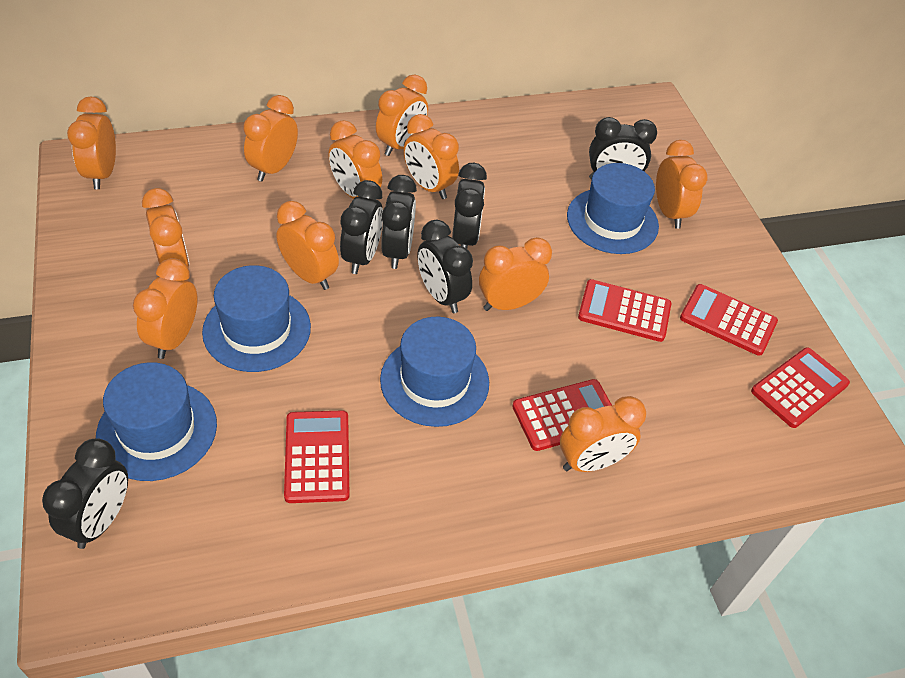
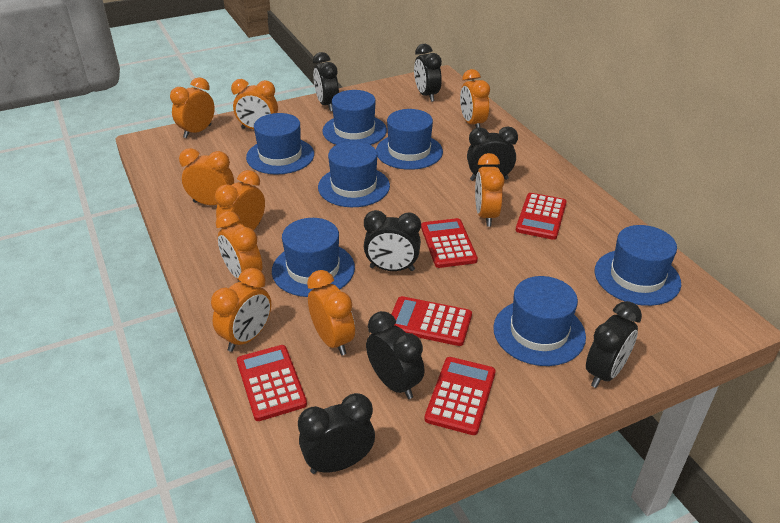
black clock: 6 -> 7
blue hat: 4 -> 7
orange clock: 11 -> 9

